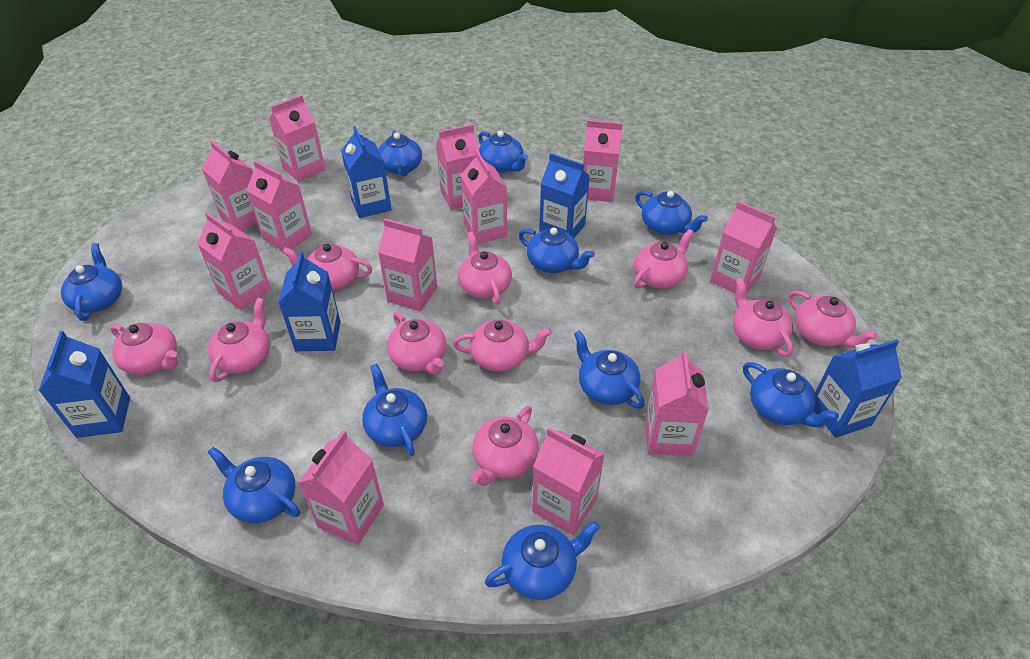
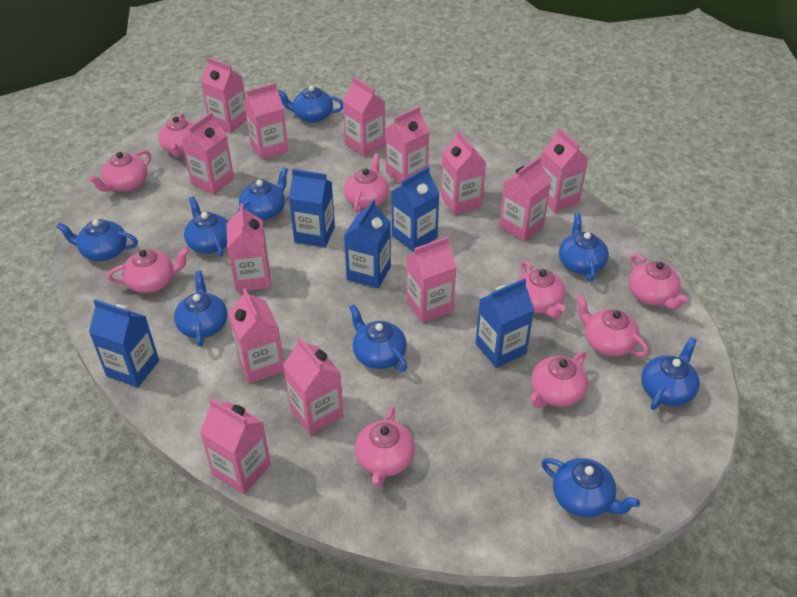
blue teapot: 10 -> 9
pink carton: 12 -> 13
pink teapot: 10 -> 9

